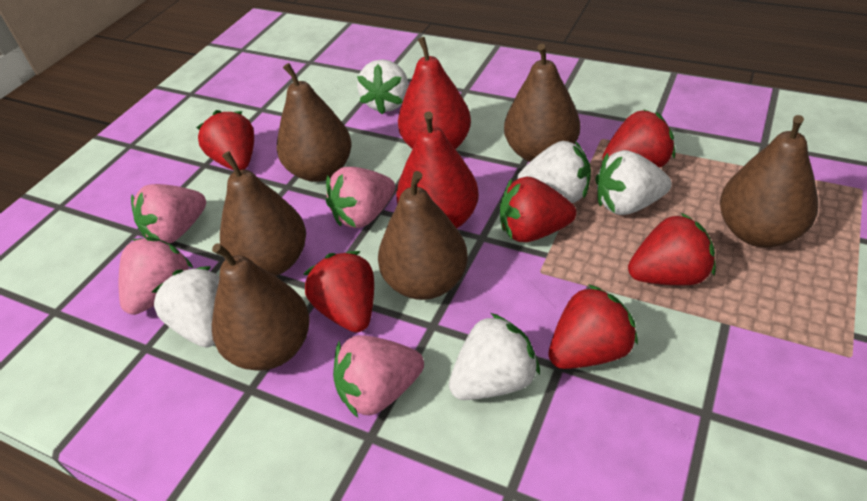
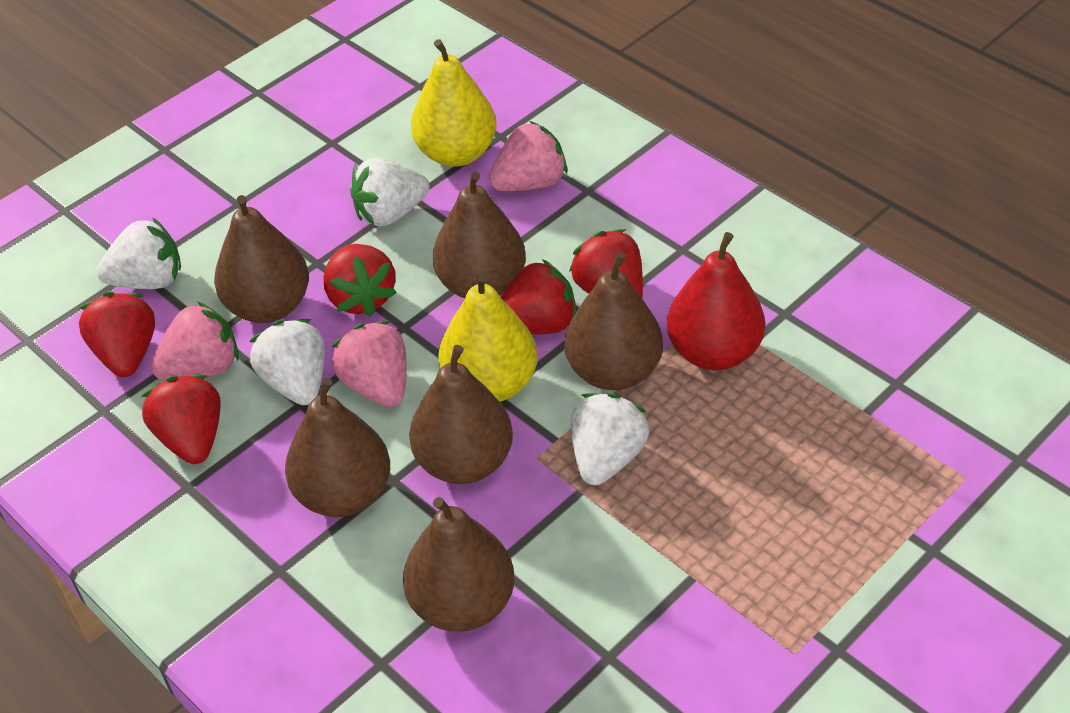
pink strawberry: 4 -> 3
red pear: 2 -> 1
red strawberry: 6 -> 5
white strawberry: 5 -> 4
yellow pear: 0 -> 2

